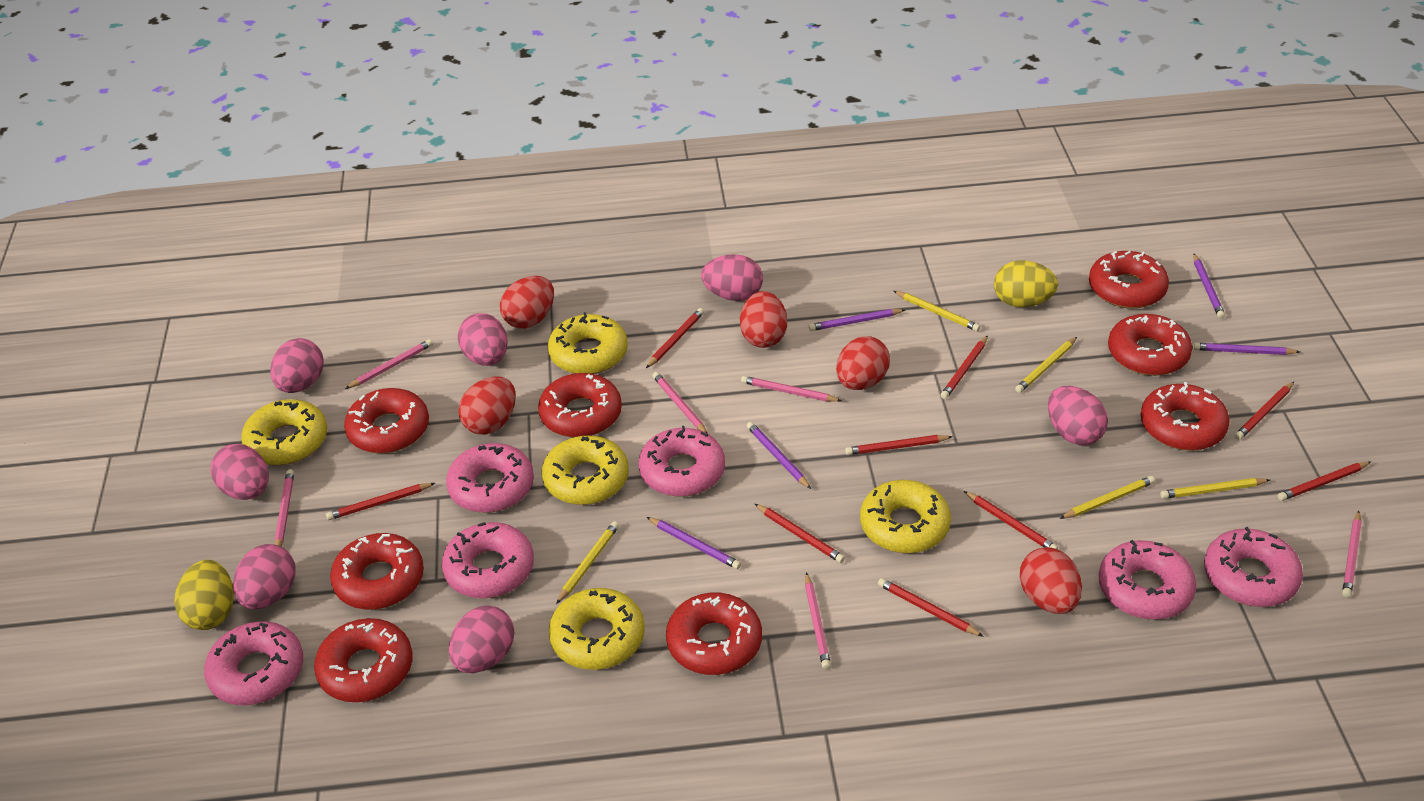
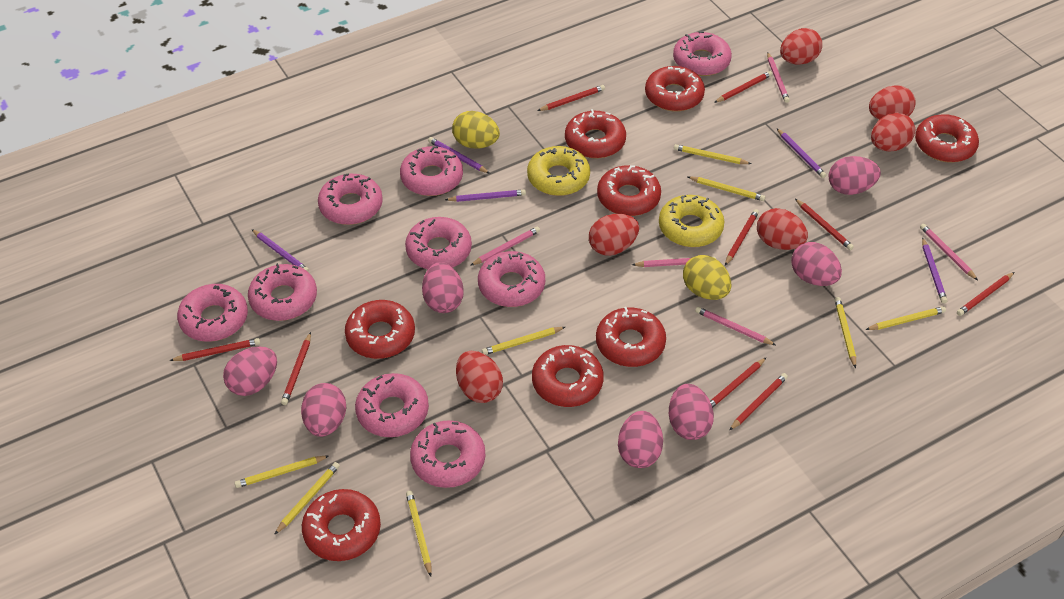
pink donut: 6 -> 9
pink pencil: 6 -> 5
red egg: 5 -> 6
yellow donut: 5 -> 2
yellow pencil: 5 -> 8

